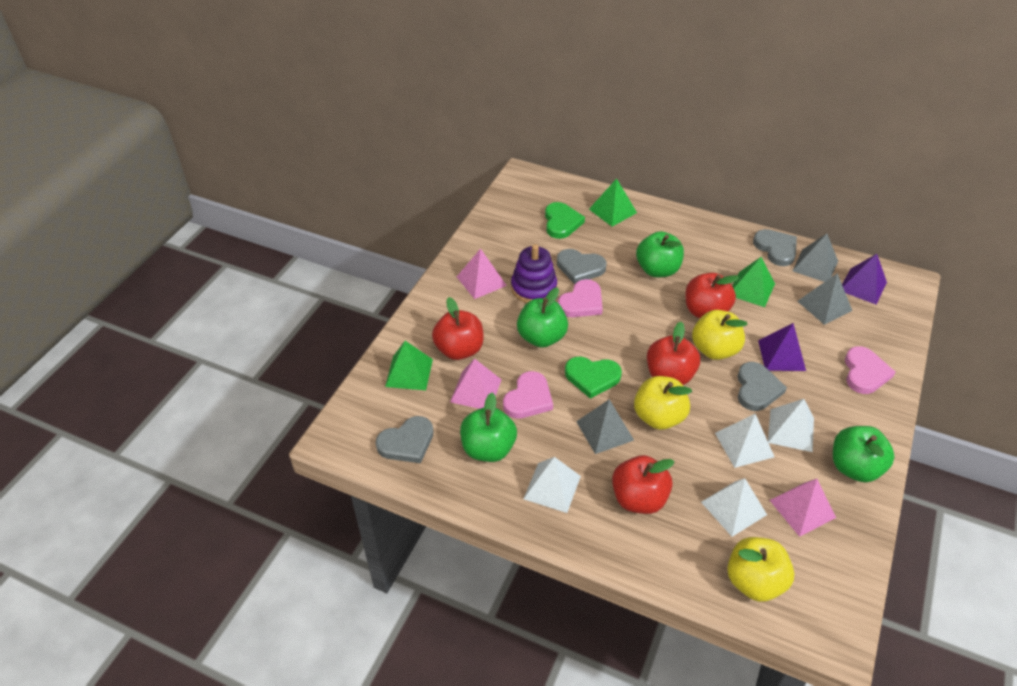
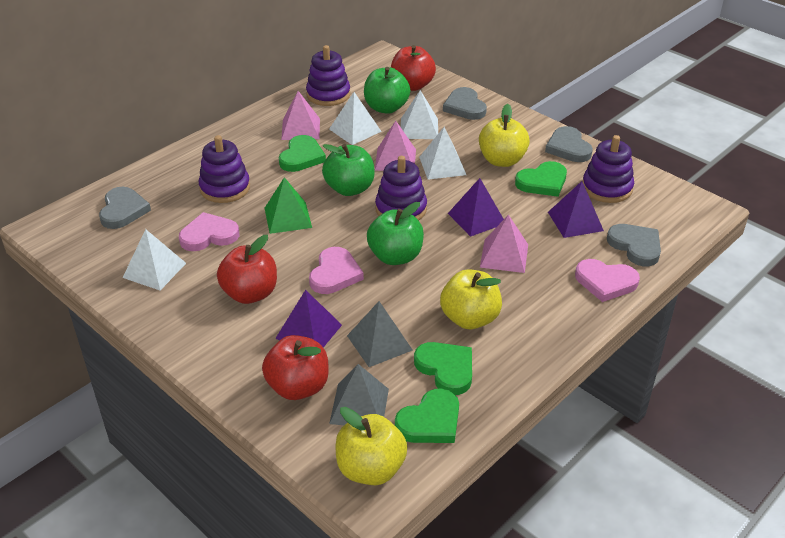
green apple: 4 -> 3
green heart: 2 -> 4
green pyramid: 3 -> 1
grey pyramid: 3 -> 2
purple pyramid: 2 -> 3
purple stacking toy: 1 -> 4
red apple: 4 -> 3

